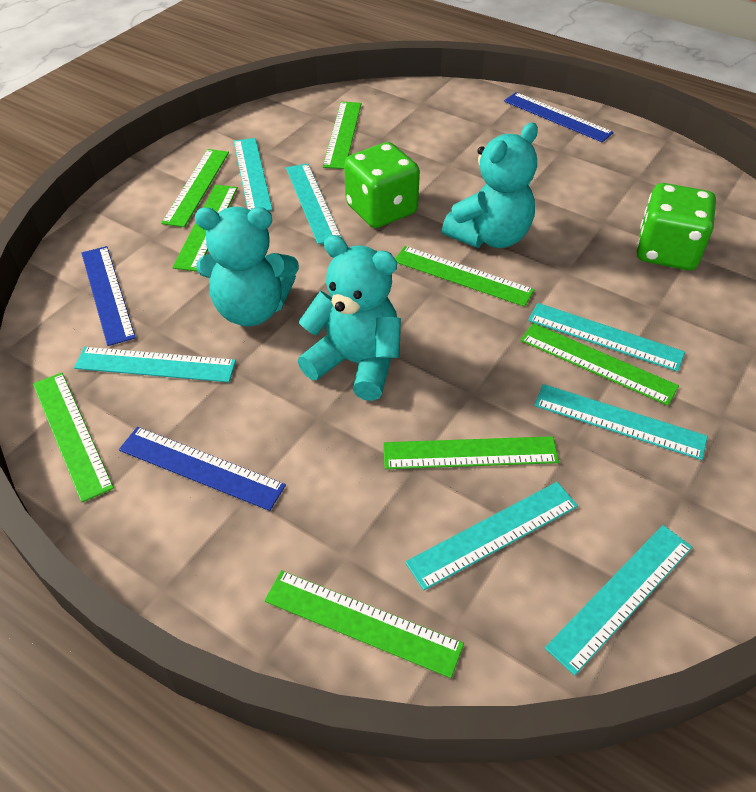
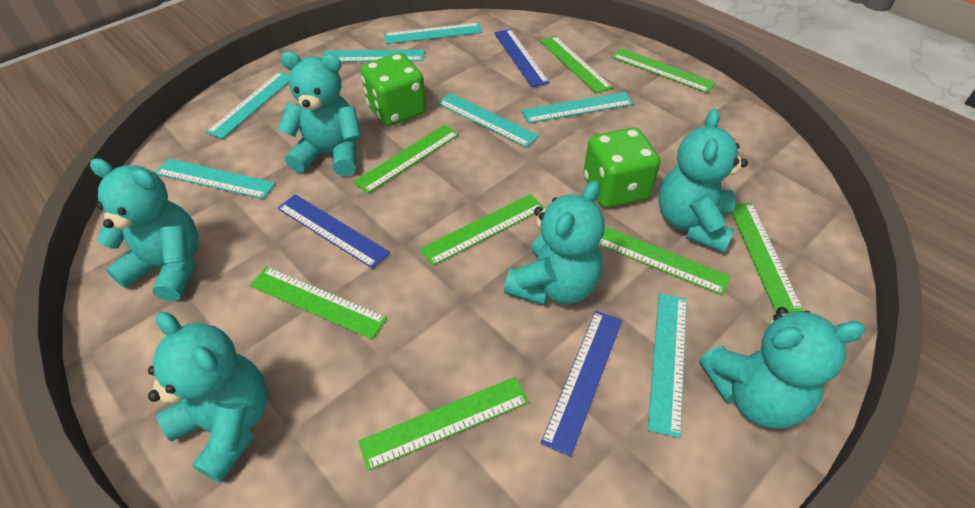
turquoise teddy bear: 3 -> 6

